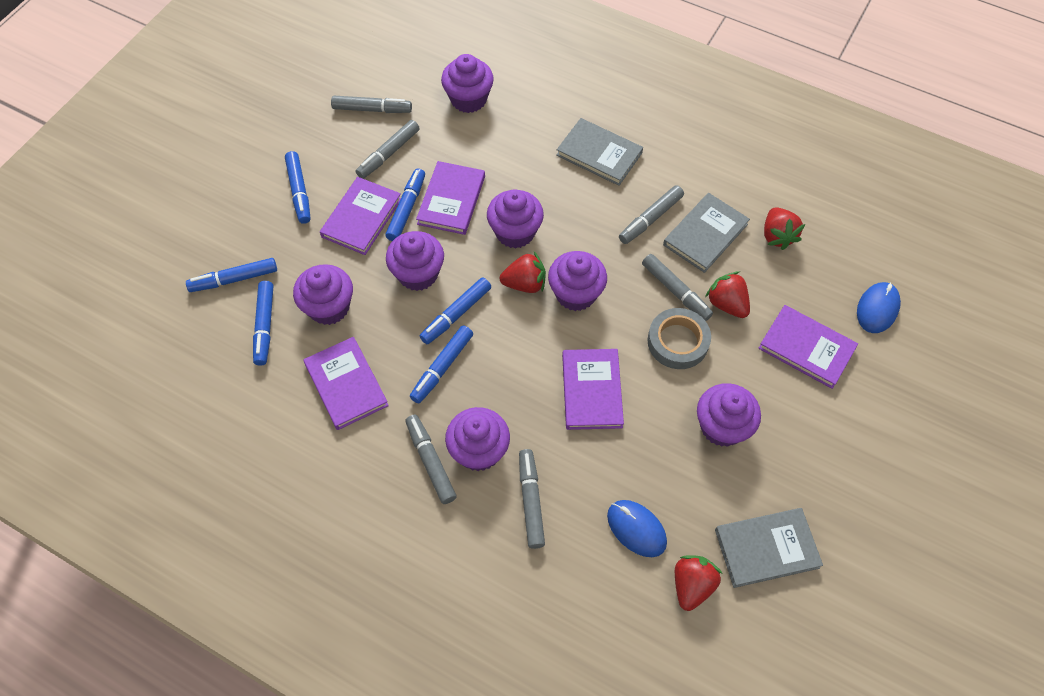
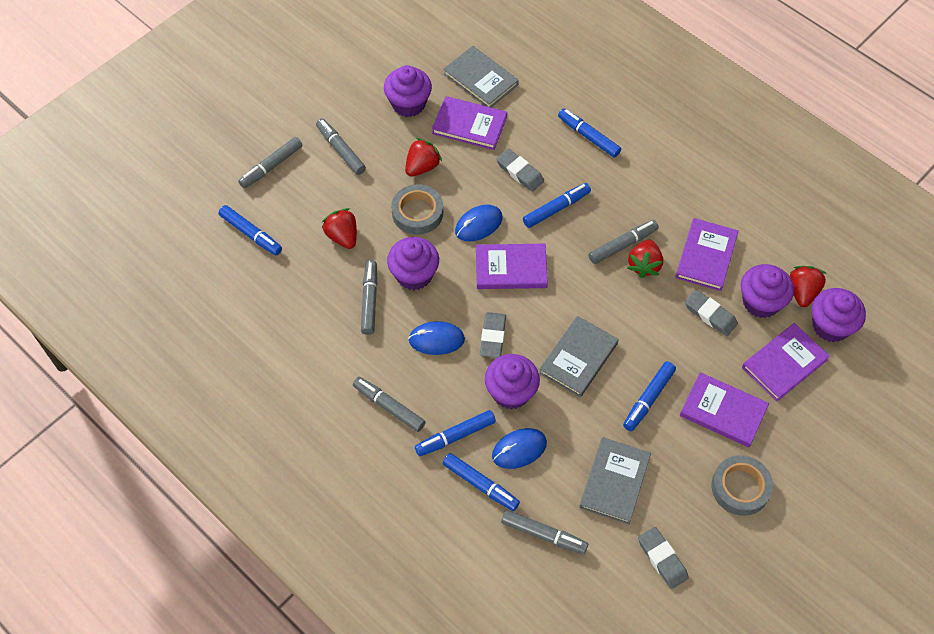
blue mouse: 2 -> 3
grey eraser: 0 -> 4
grey tape: 1 -> 2
purple cupcake: 7 -> 5

